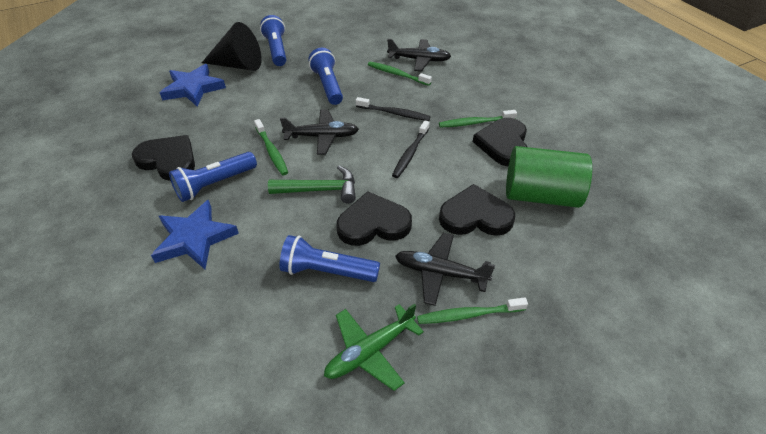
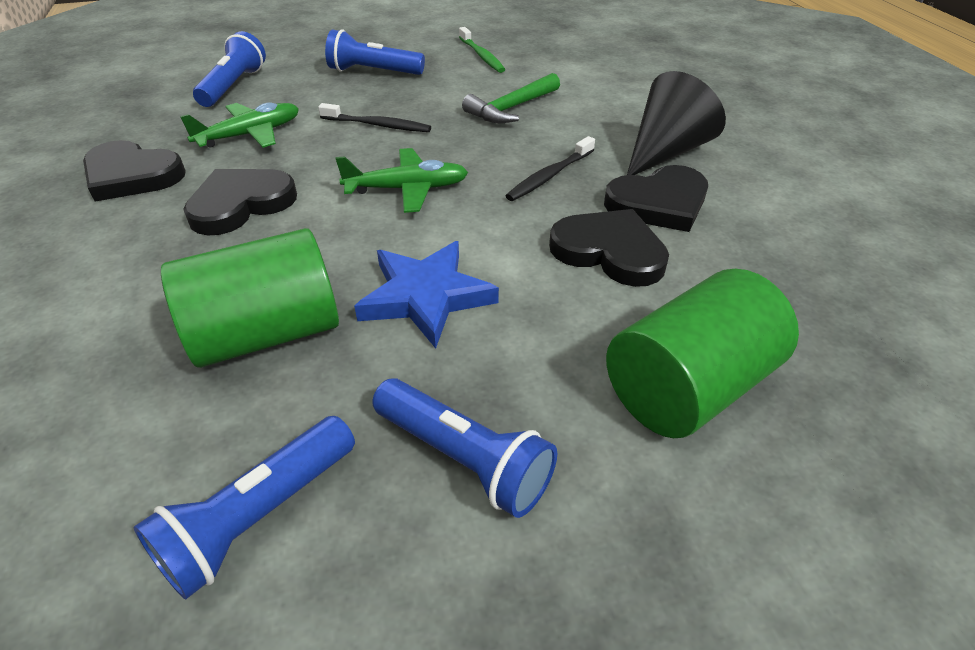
black plane: 3 -> 0
blue star: 2 -> 1
green cylinder: 1 -> 2
green plane: 1 -> 2
green toothbrush: 4 -> 1

